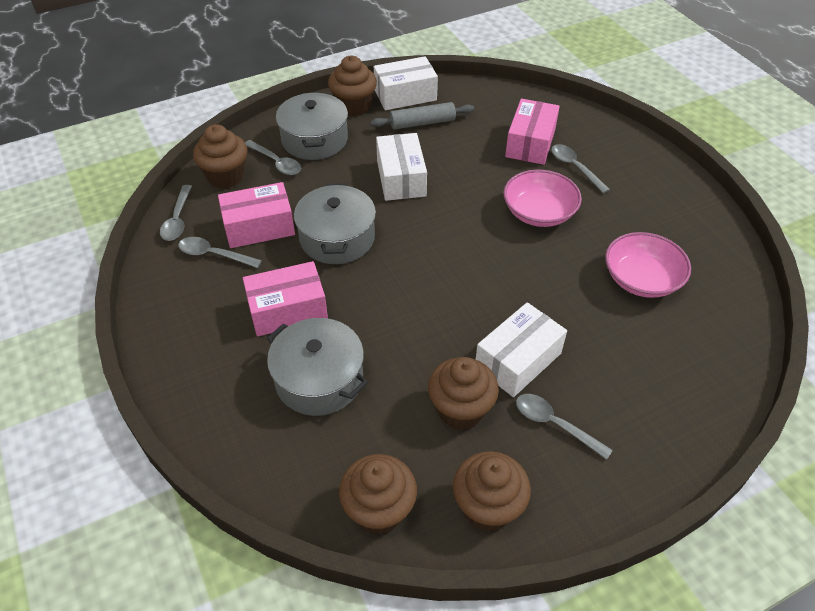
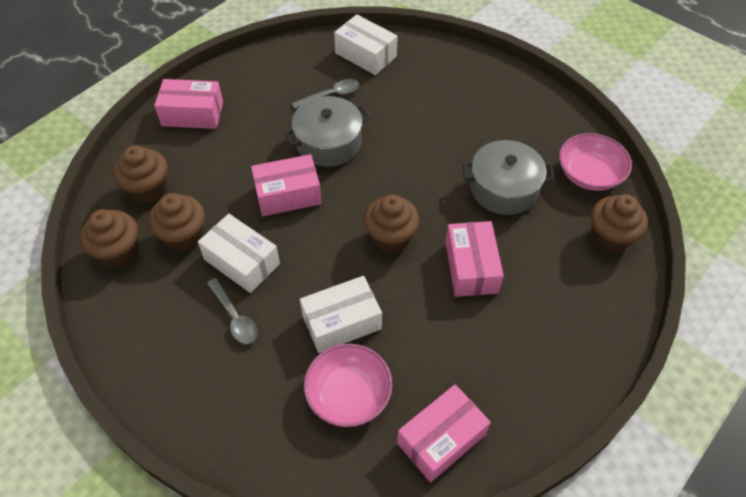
grey pot: 3 -> 2
grey rolling pin: 1 -> 0
grey spoon: 5 -> 2
pink box: 3 -> 4

